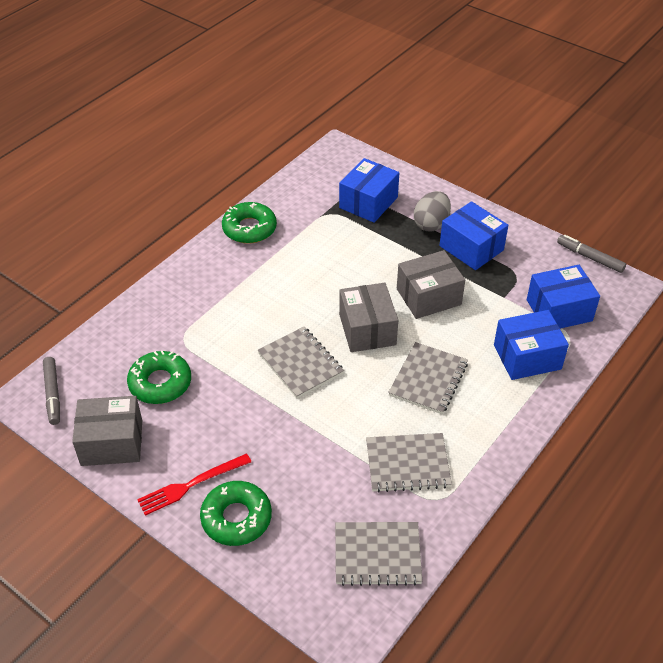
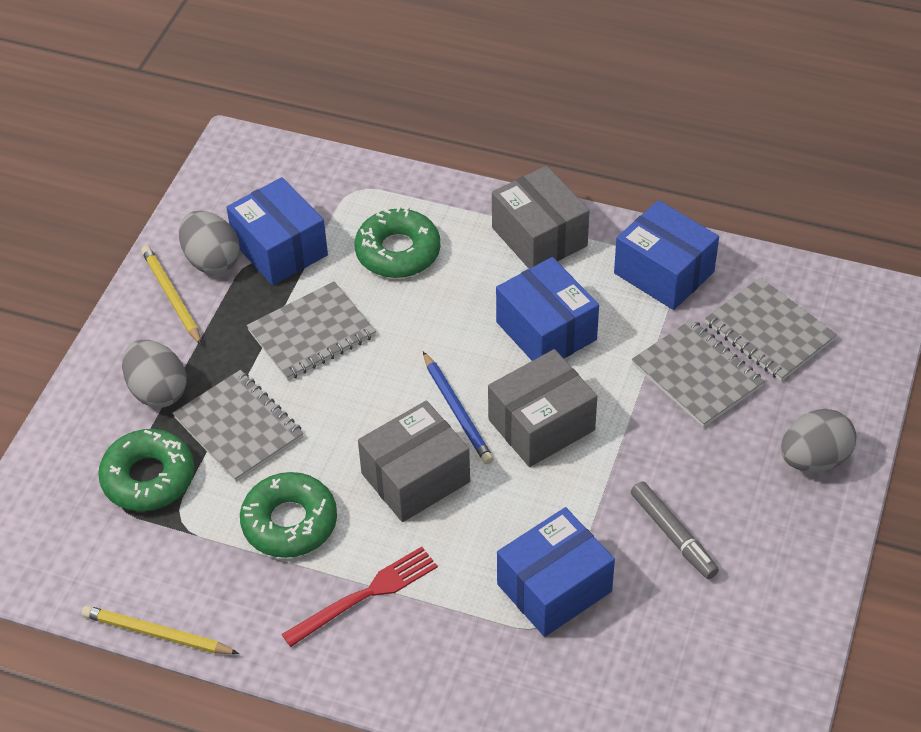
blue pencil: 0 -> 1
grey egg: 1 -> 3
grey marker: 2 -> 1
yellow pencil: 0 -> 2

